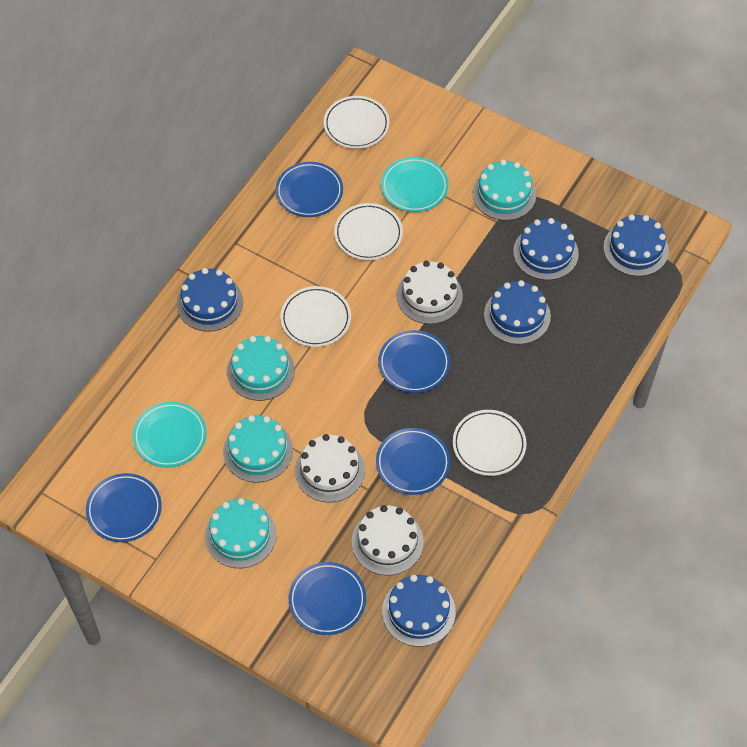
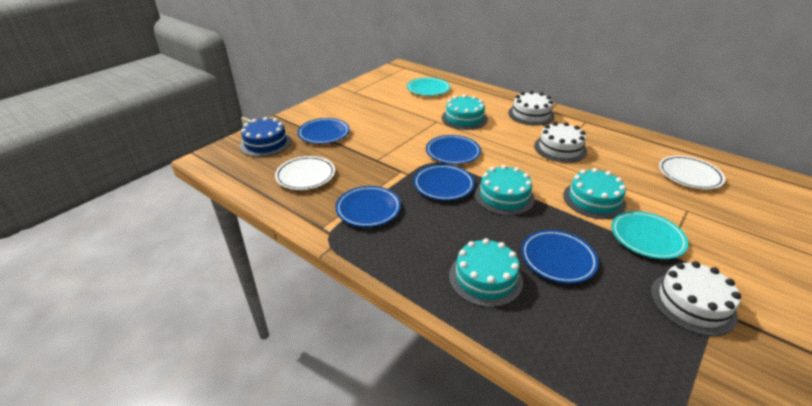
blue cake: 5 -> 1
white plate: 4 -> 2

